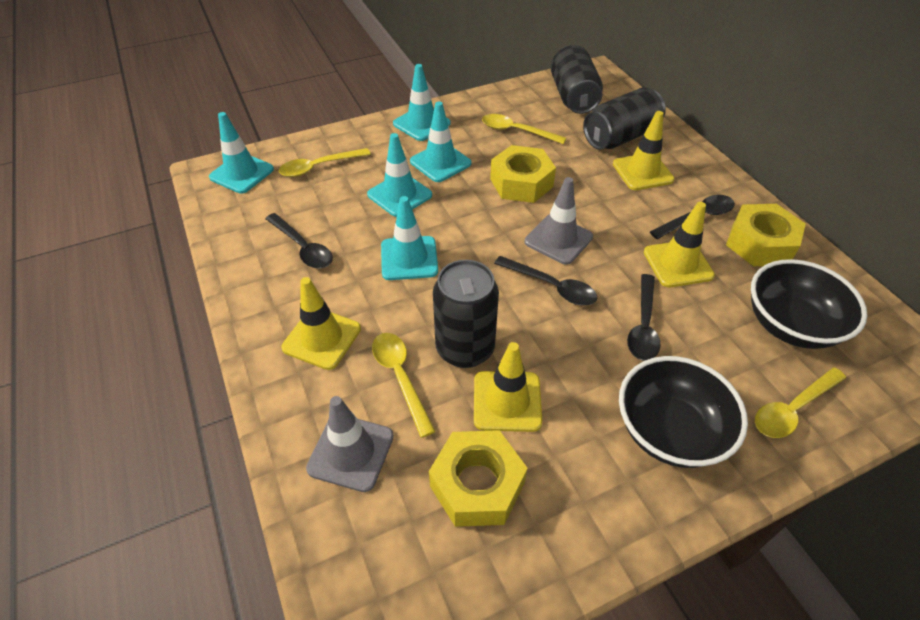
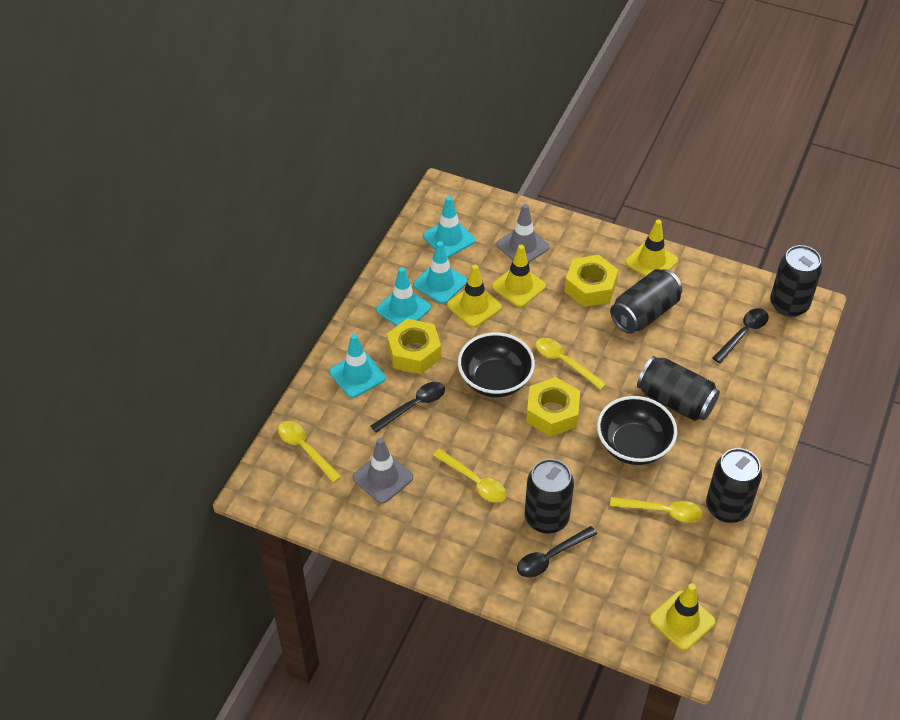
black can: 3 -> 5
black spoon: 4 -> 3
turquoise traffic cone: 5 -> 4

